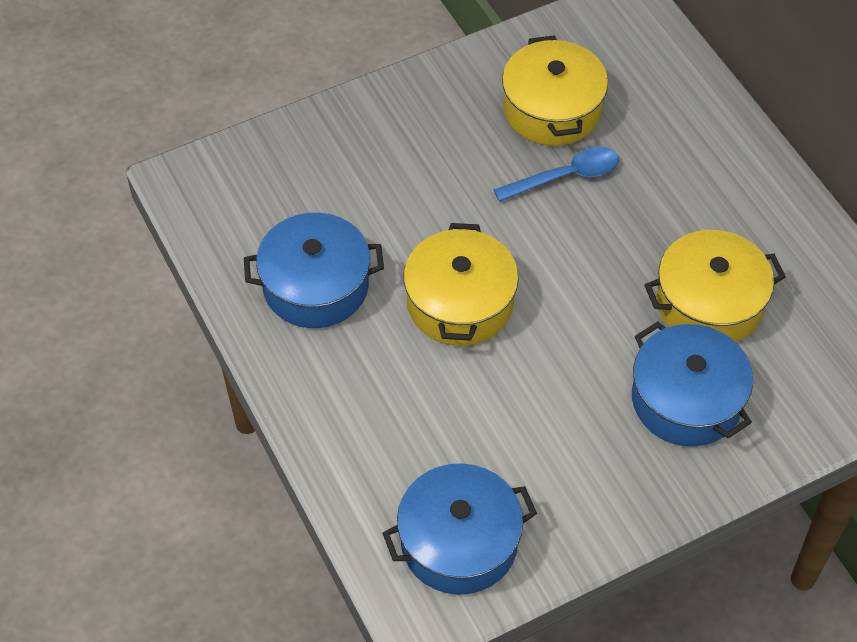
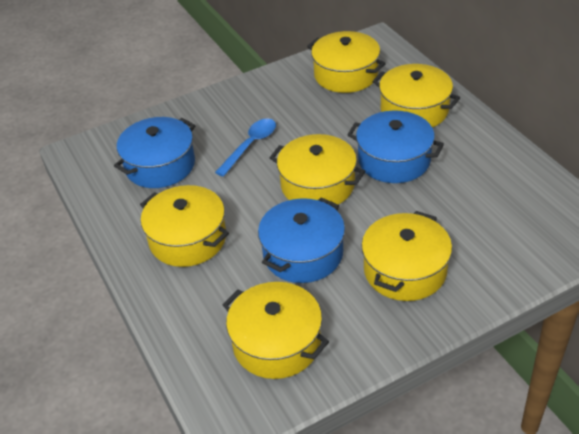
yellow pot: 3 -> 6

